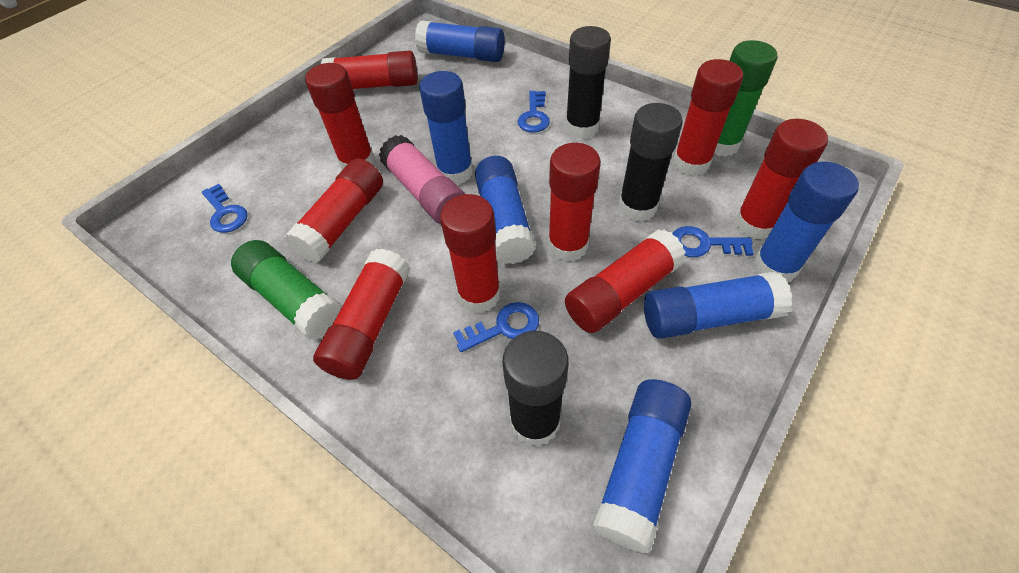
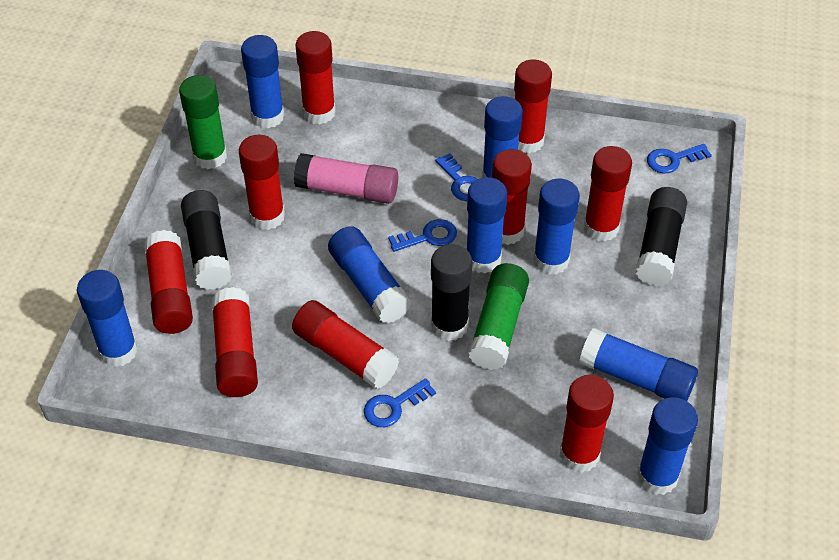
blue glue stick: 6 -> 8

